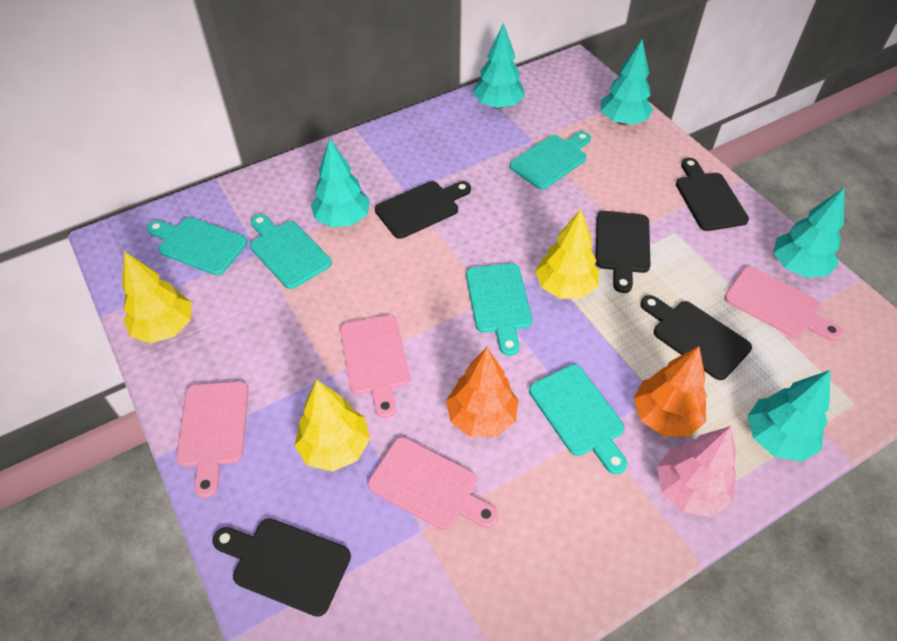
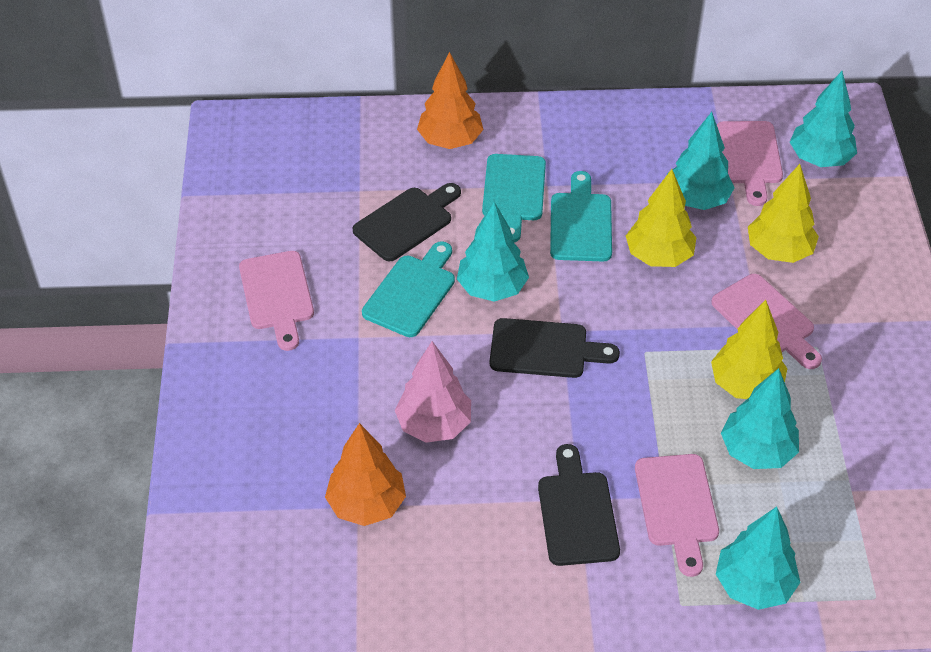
black cutting board: 5 -> 3
turquoise cutting board: 5 -> 3

